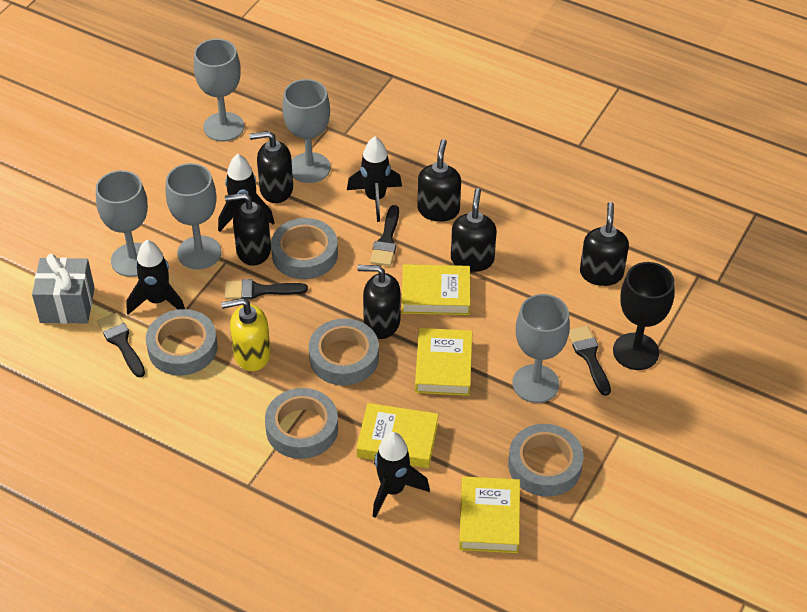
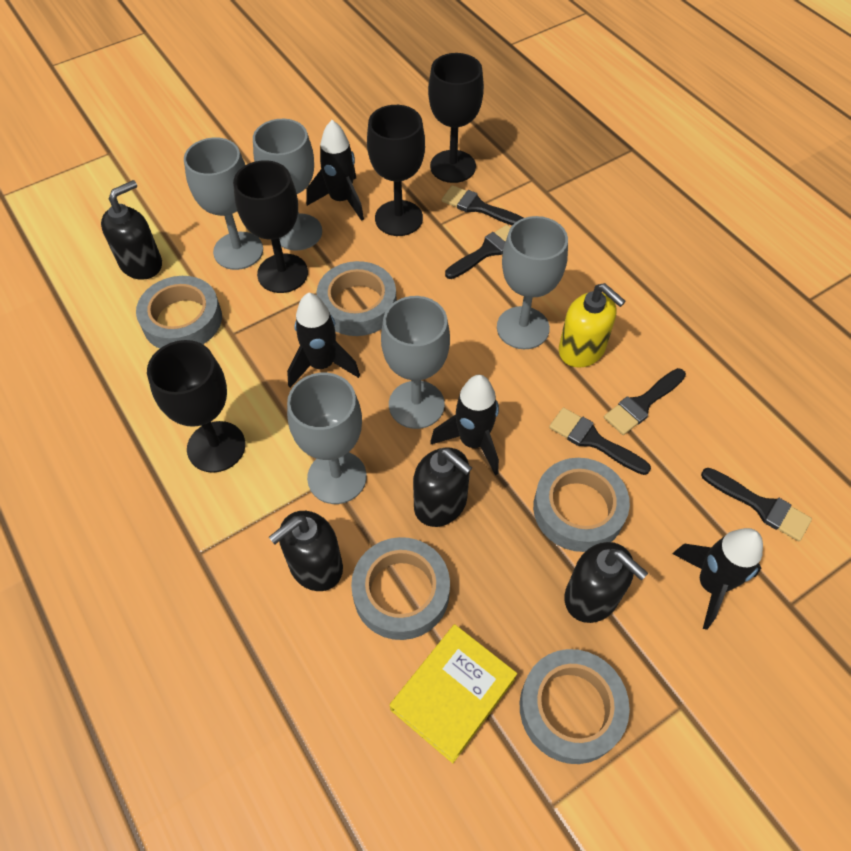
black brush: 4 -> 5
black goblet: 1 -> 4
black soap dispenser: 6 -> 4
grey gift: 1 -> 0
yellow book: 4 -> 1

